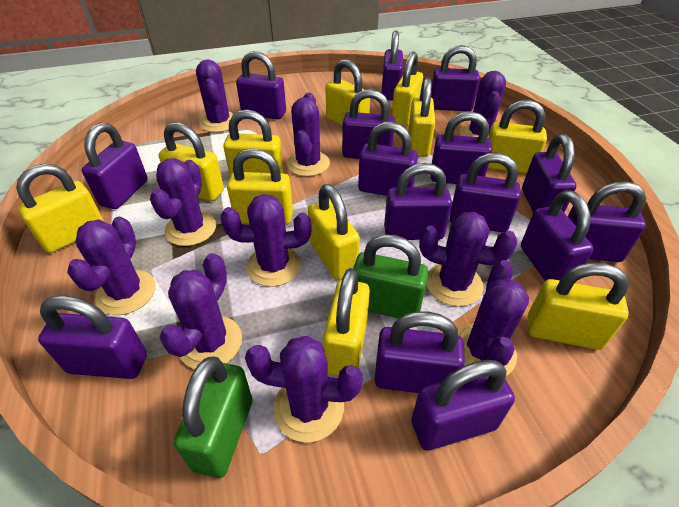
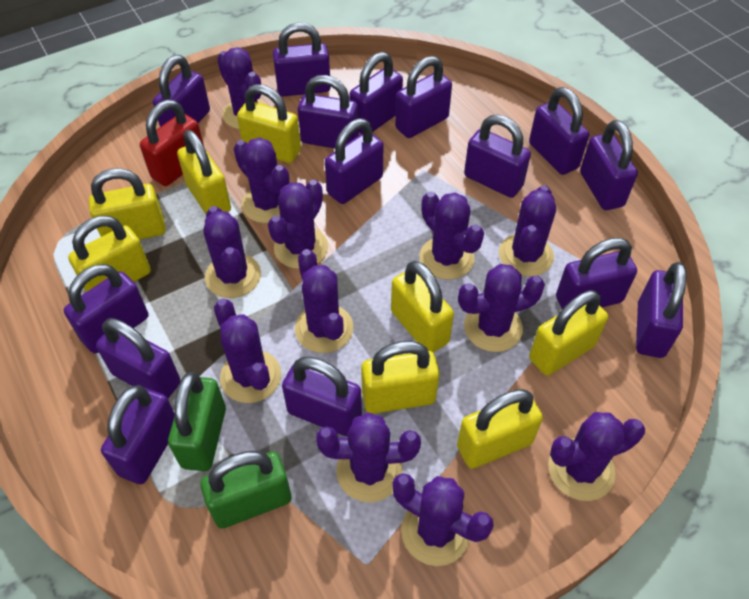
purple cactus: 10 -> 12
red padlock: 0 -> 1
yellow padlock: 11 -> 8

